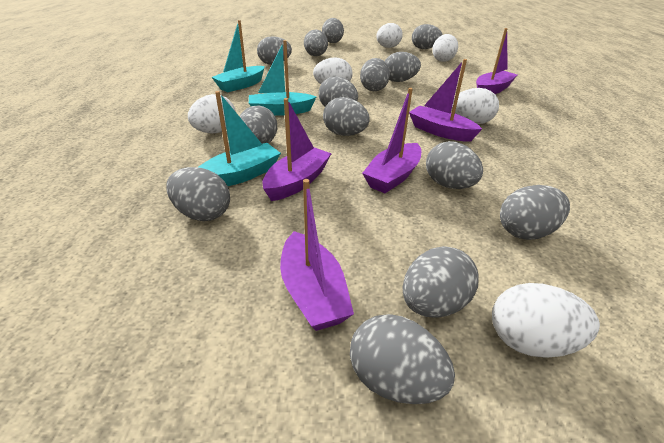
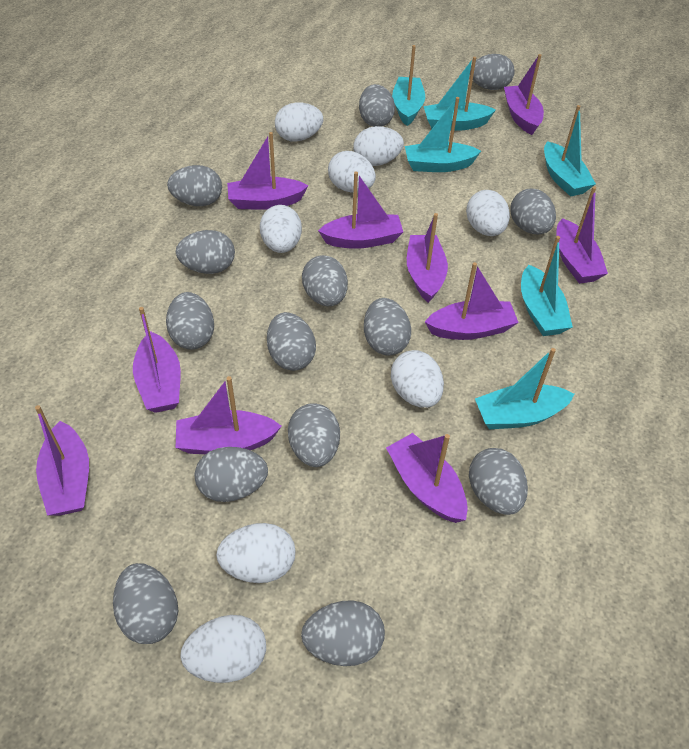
purple boat: 5 -> 10
turquoise boat: 3 -> 6
white egg: 6 -> 8

